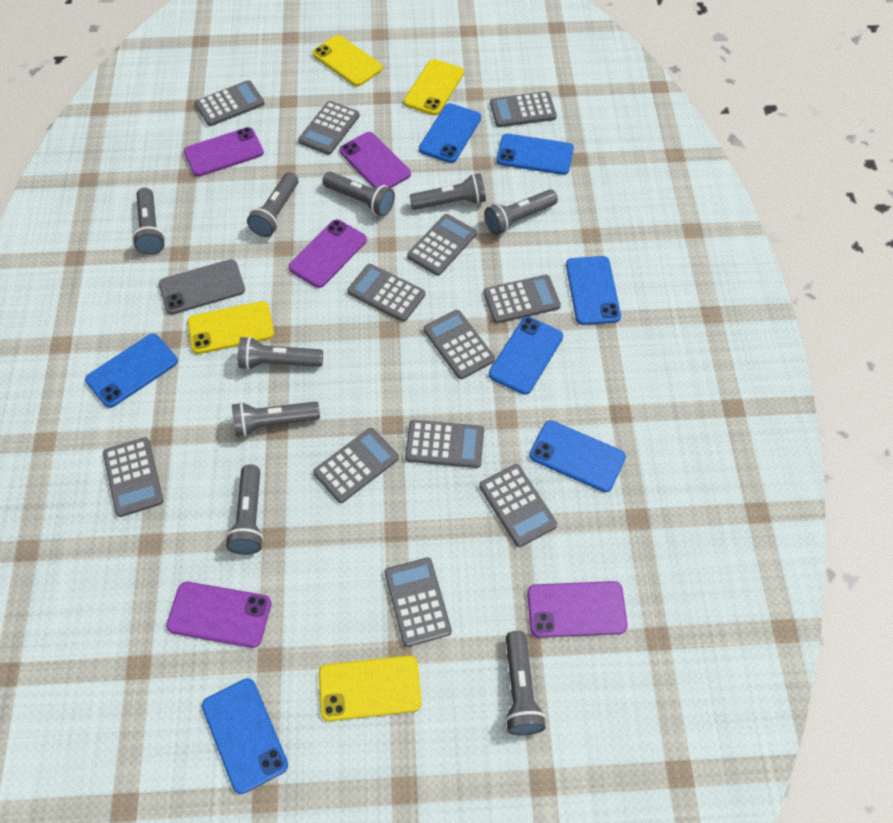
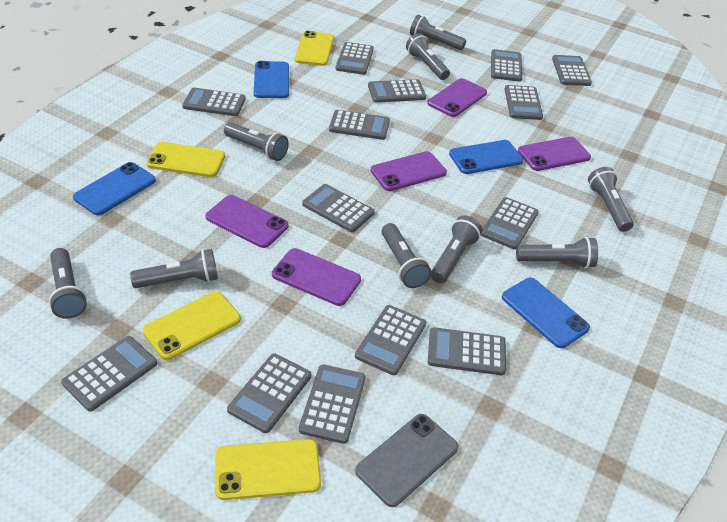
blue phone: 7 -> 4
grey calculator: 12 -> 14

